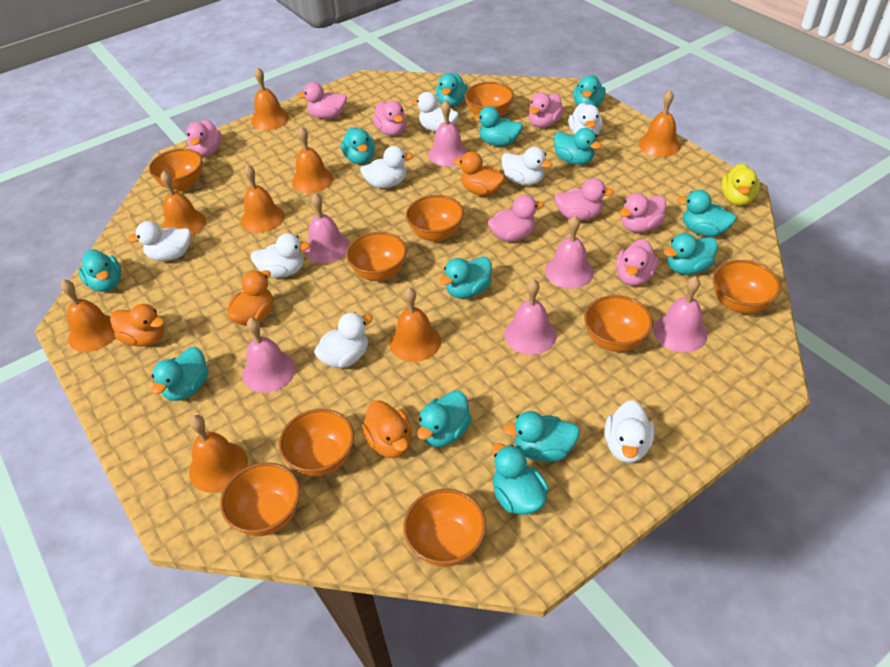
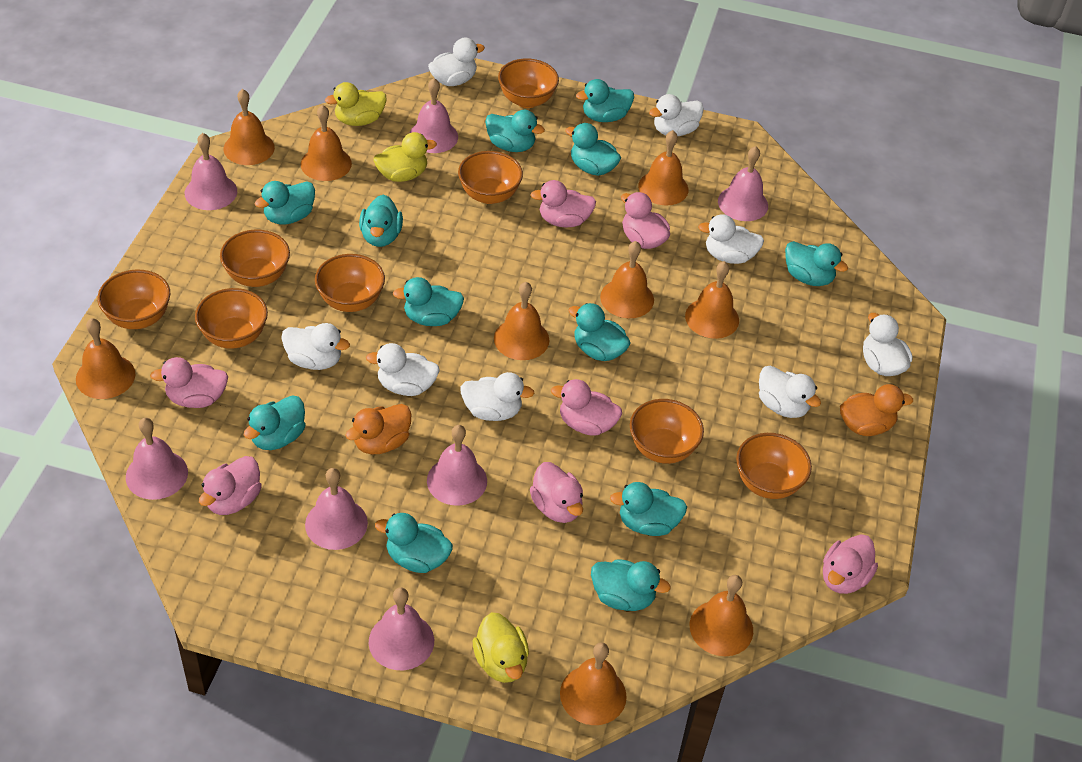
orange bell: 8 -> 9
orange bowl: 9 -> 8
orange duck: 4 -> 2
pink bell: 6 -> 7
pink duck: 8 -> 7
turquoise duck: 13 -> 12
yellow duck: 1 -> 3

